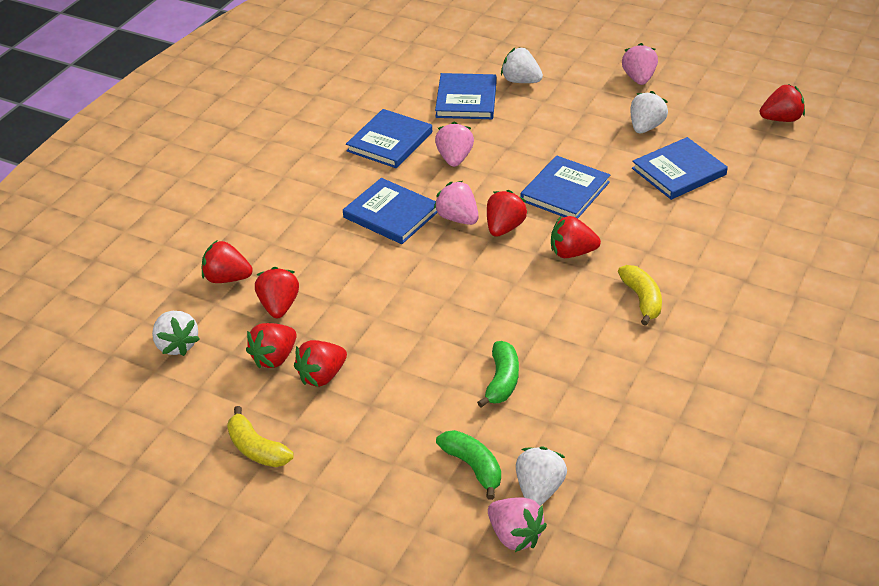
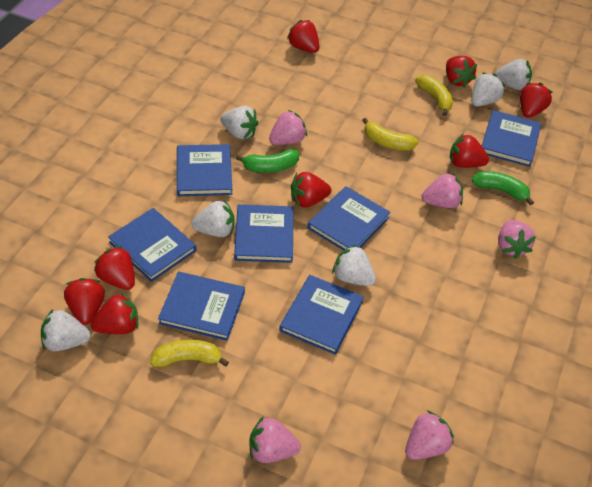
blue book: 5 -> 7
pink strawberry: 4 -> 5
red strawberry: 7 -> 8
white strawberry: 4 -> 6
yellow banana: 2 -> 3

